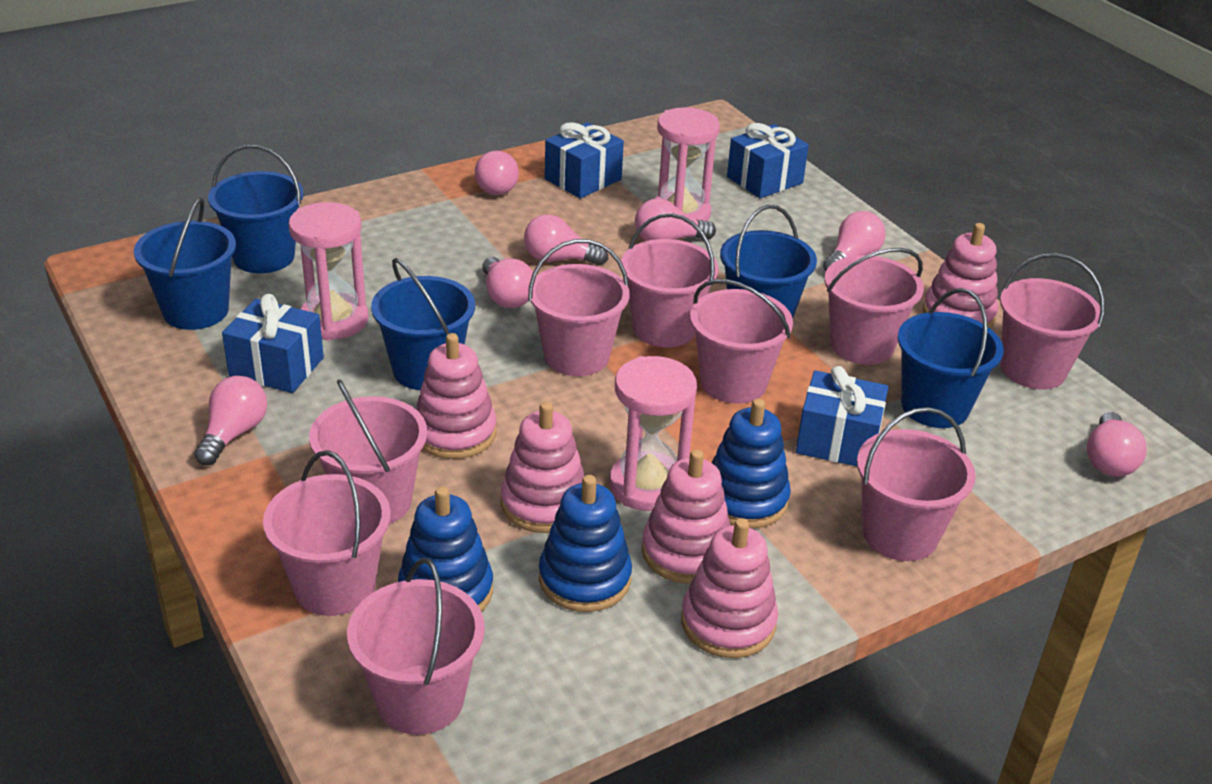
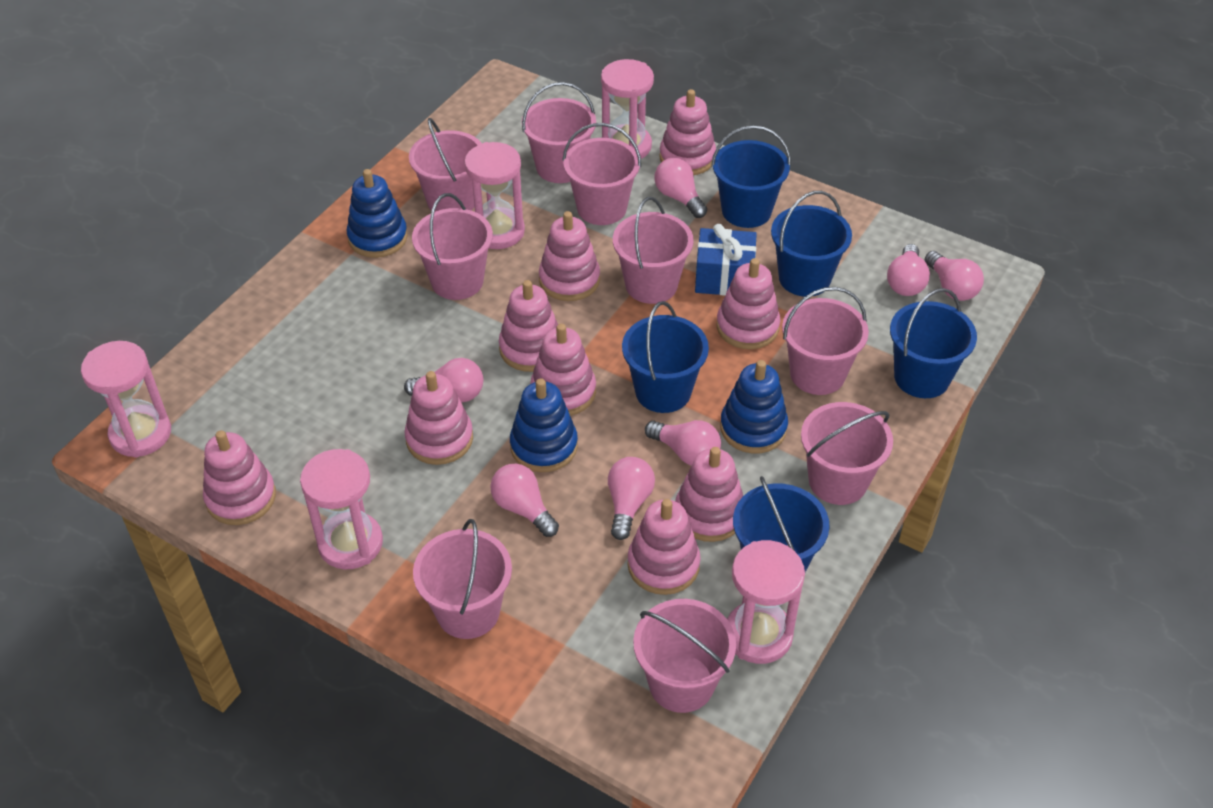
blue gift: 4 -> 1
pink hourglass: 3 -> 5
pink stacking toy: 5 -> 9

